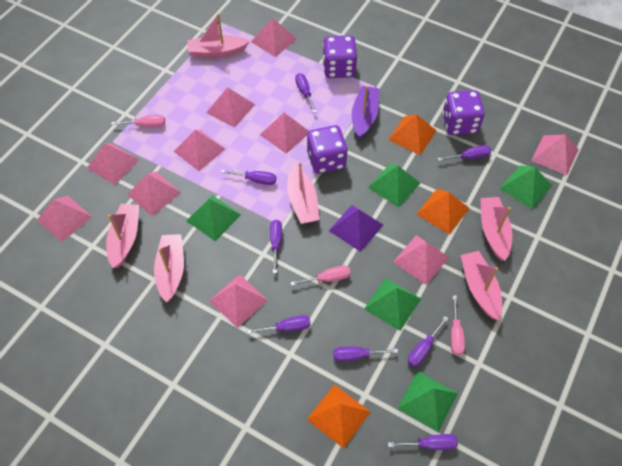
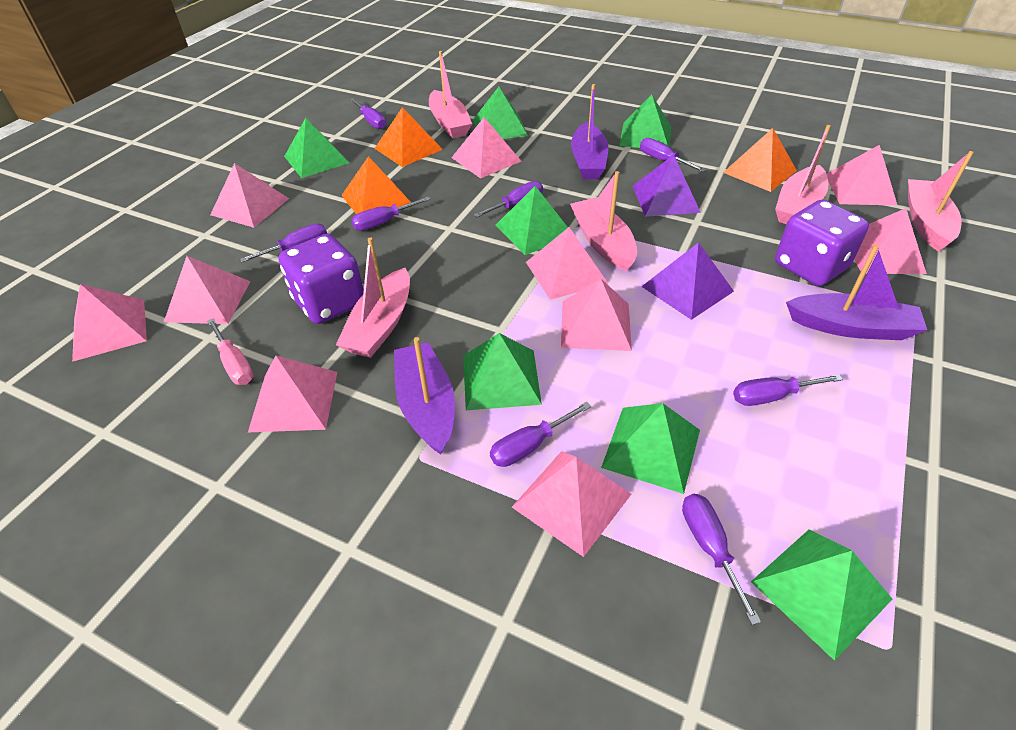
green pyramid: 5 -> 7
pink boat: 6 -> 5
pink screwdriver: 3 -> 1
purple boat: 1 -> 3
purple dice: 3 -> 2
purple pyramid: 1 -> 2

